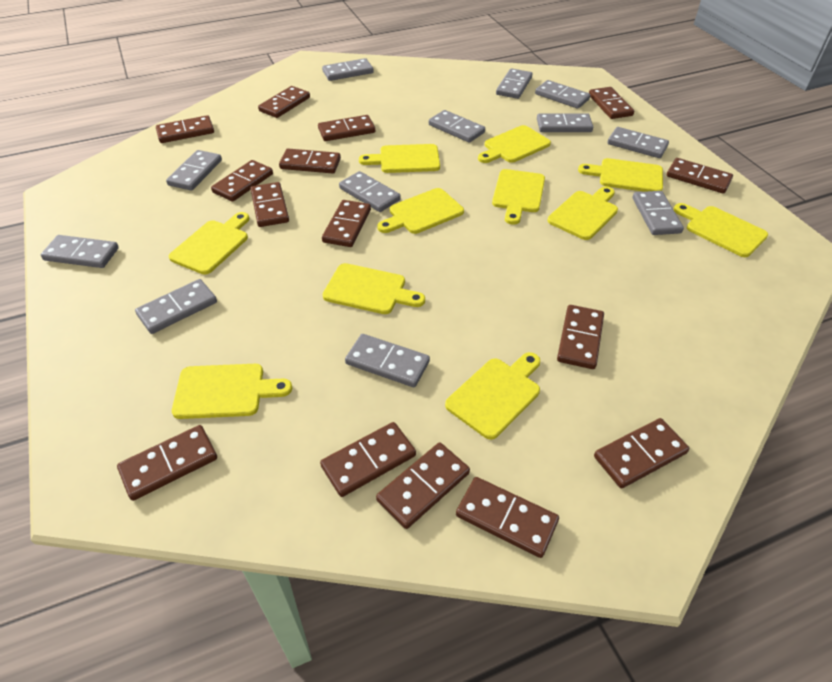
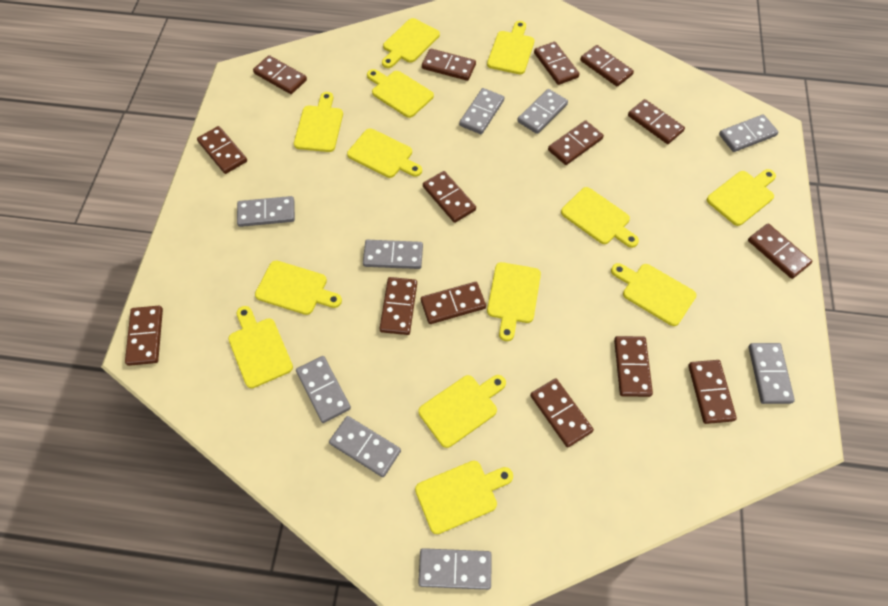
grey domino: 12 -> 9
yellow cutting board: 11 -> 13

